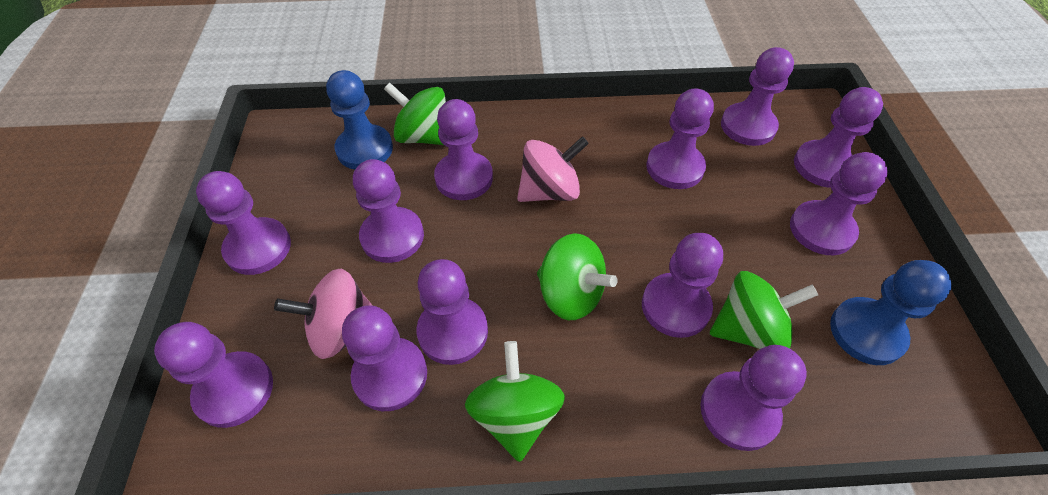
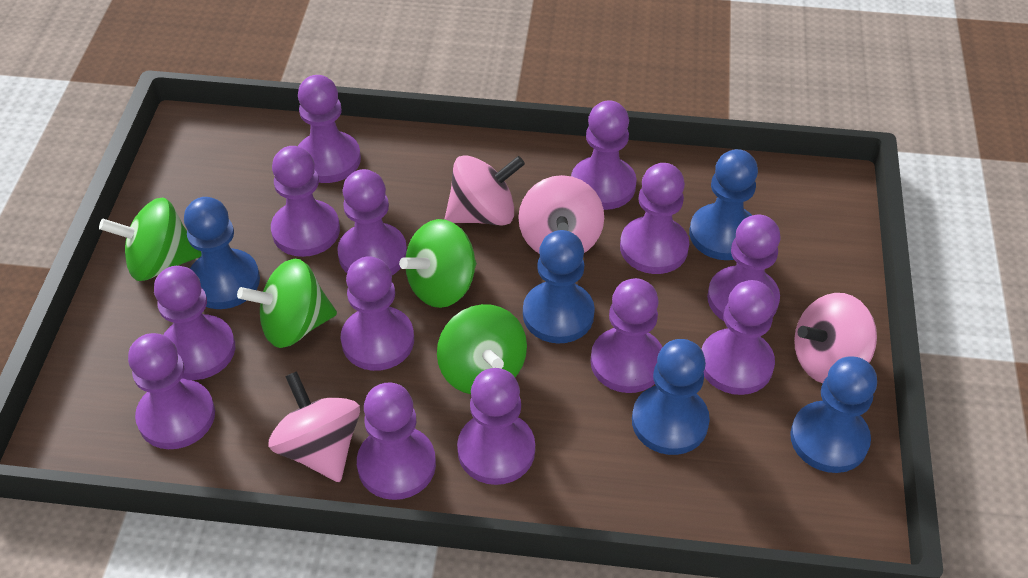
blue pawn: 2 -> 5
pink spinning top: 2 -> 4
purple pawn: 12 -> 13

